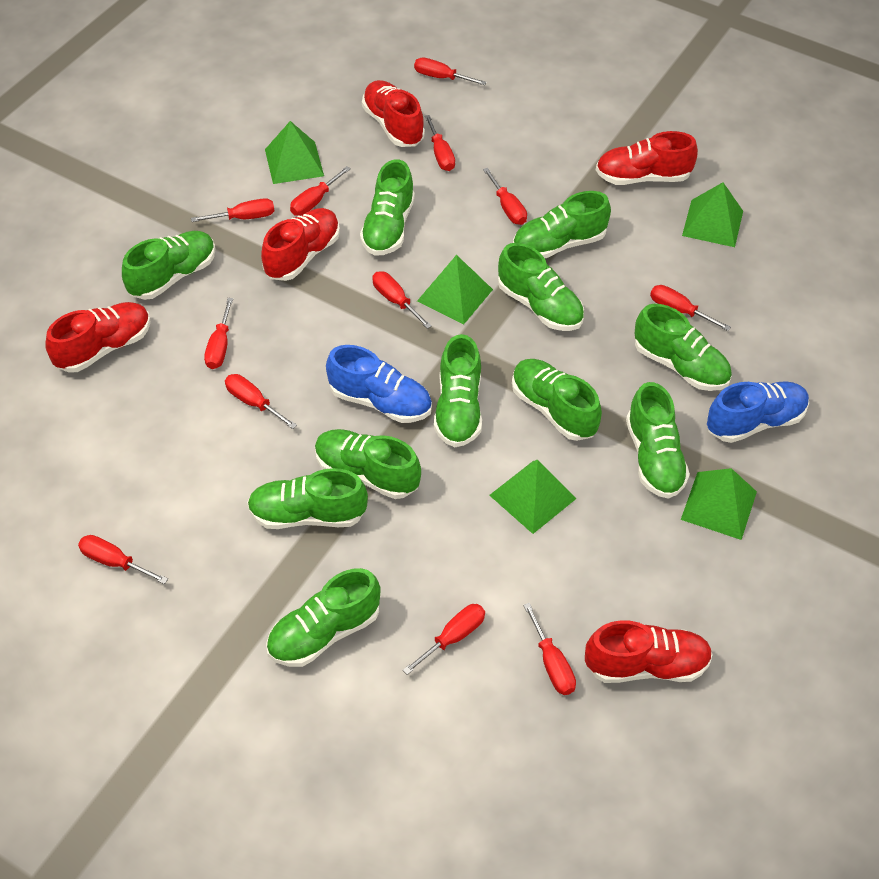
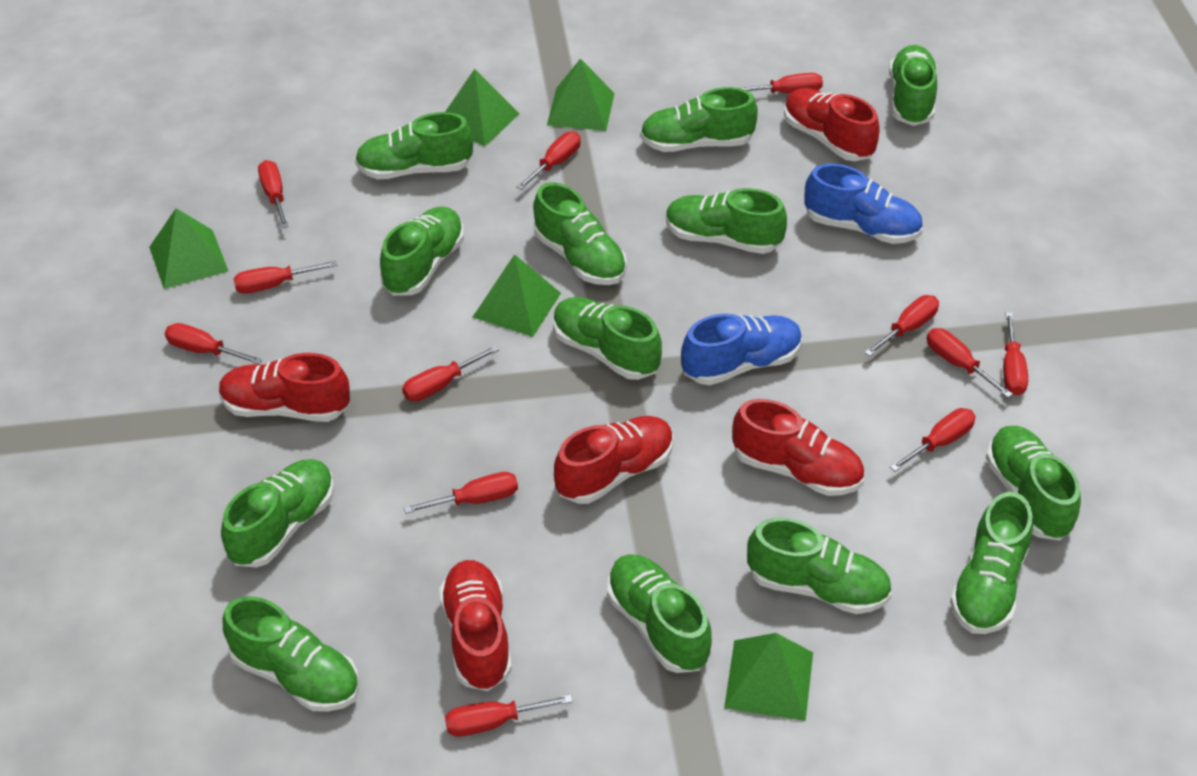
green shoe: 11 -> 13

